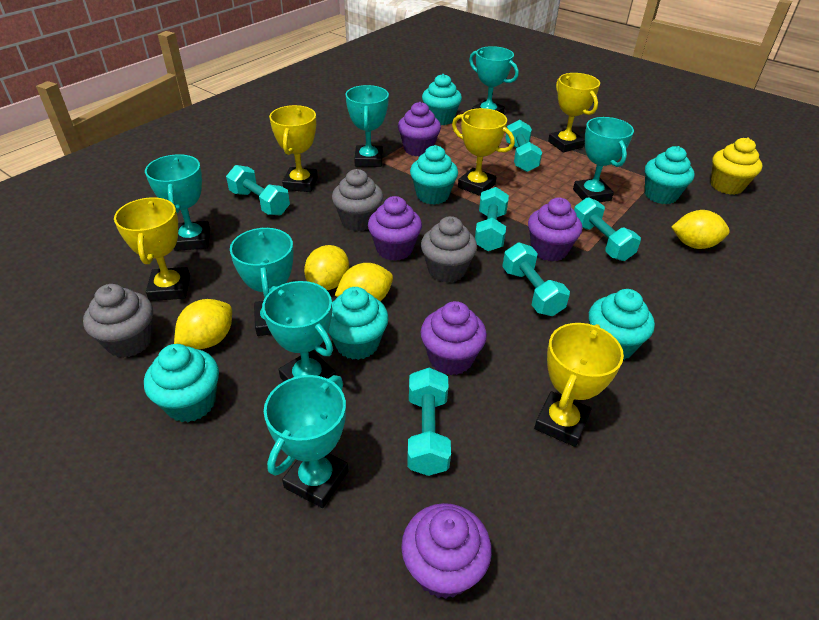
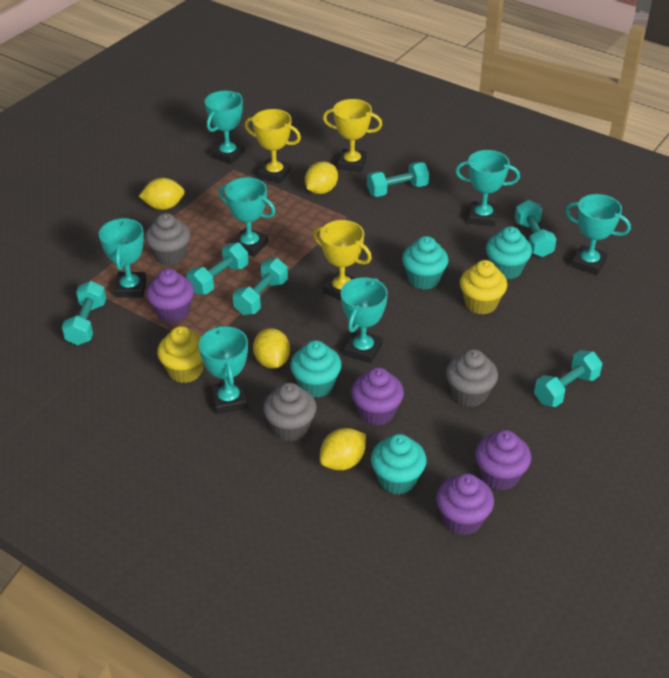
purple cupcake: 5 -> 4
turquoise cupcake: 6 -> 4
yellow cupcake: 1 -> 2
yellow trophy: 5 -> 3

